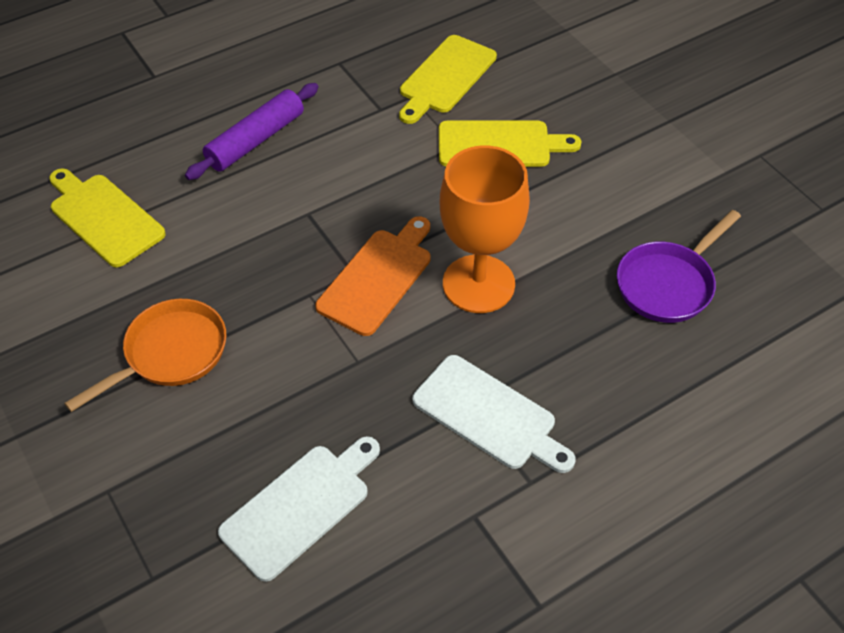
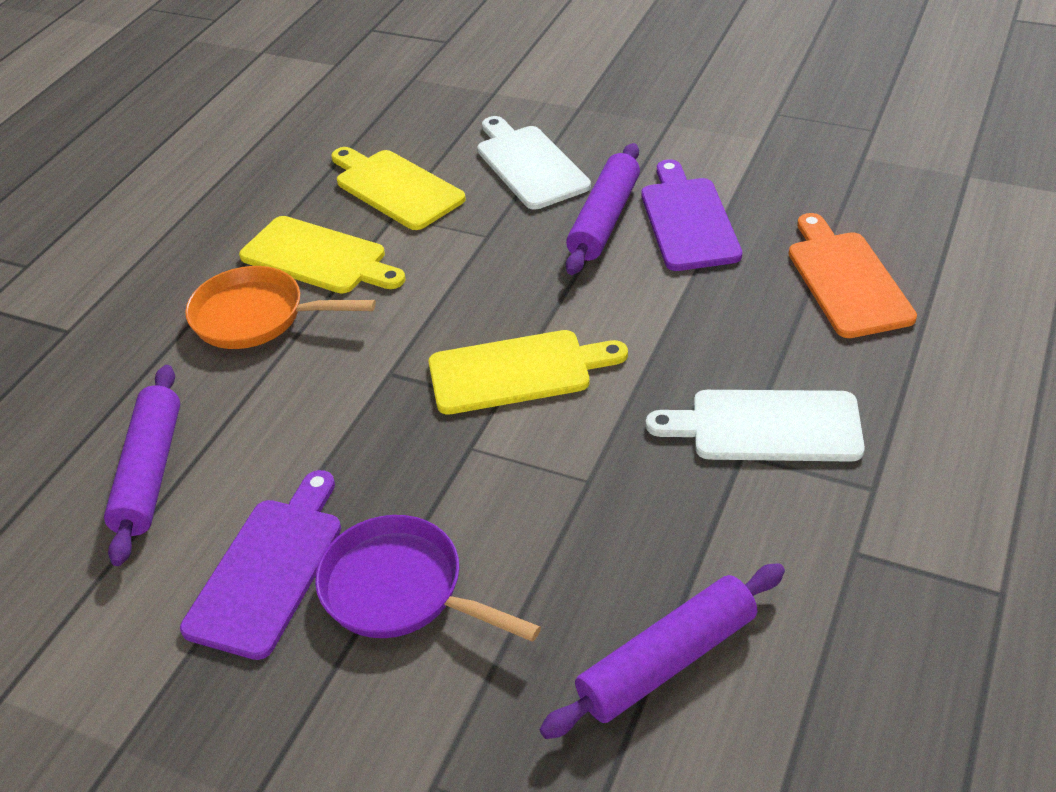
orange goblet: 1 -> 0
purple cutting board: 0 -> 2
purple rolling pin: 1 -> 3

